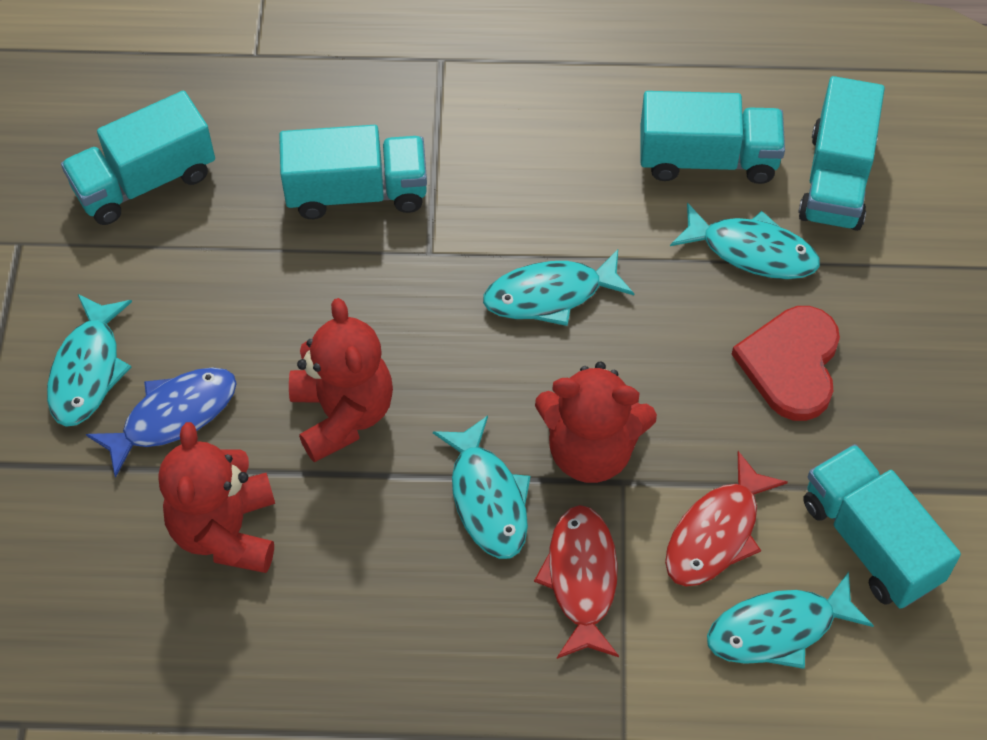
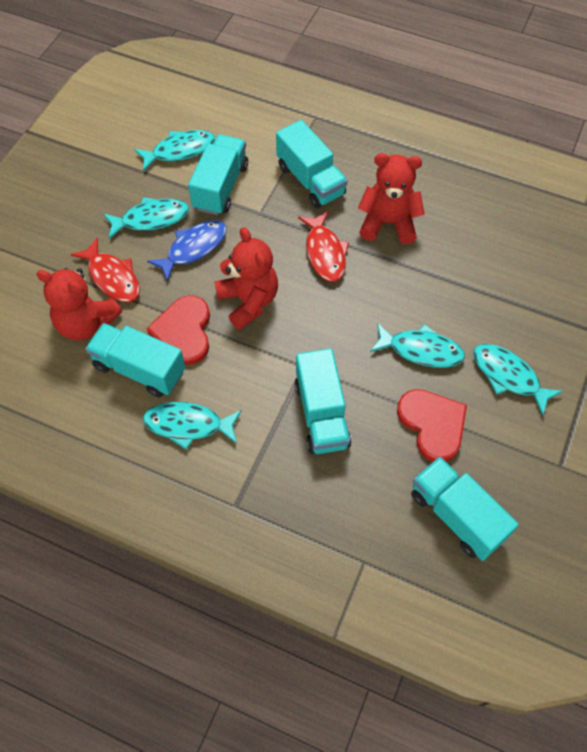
red heart: 1 -> 2

